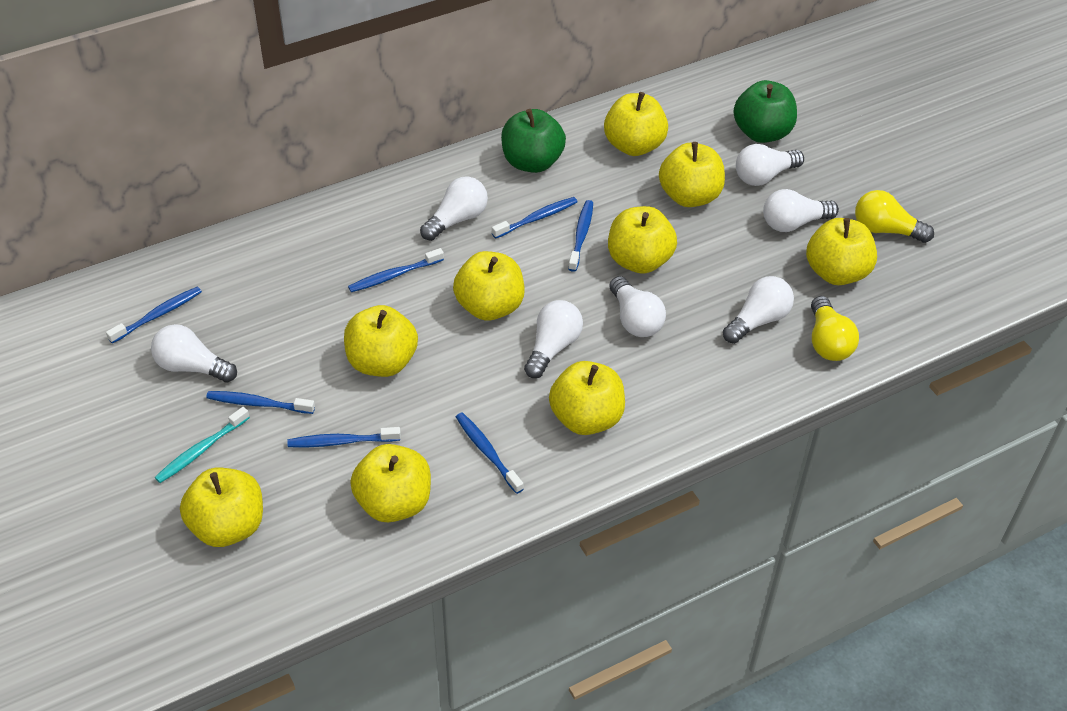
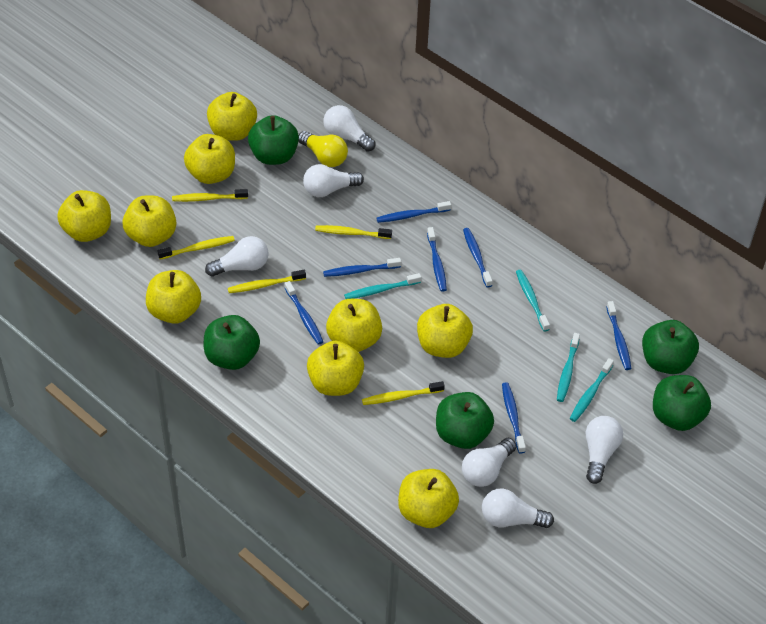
green apple: 2 -> 5
turquoise toothbrush: 1 -> 4
white light bulb: 7 -> 6
yellow light bulb: 2 -> 1
yellow toothbrush: 0 -> 5

